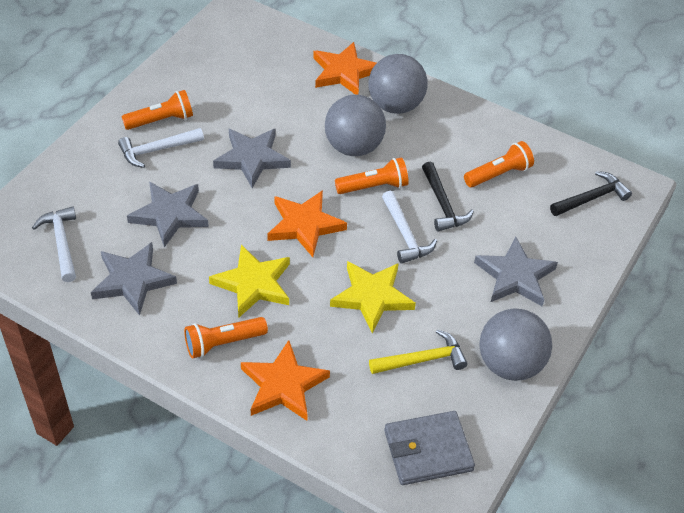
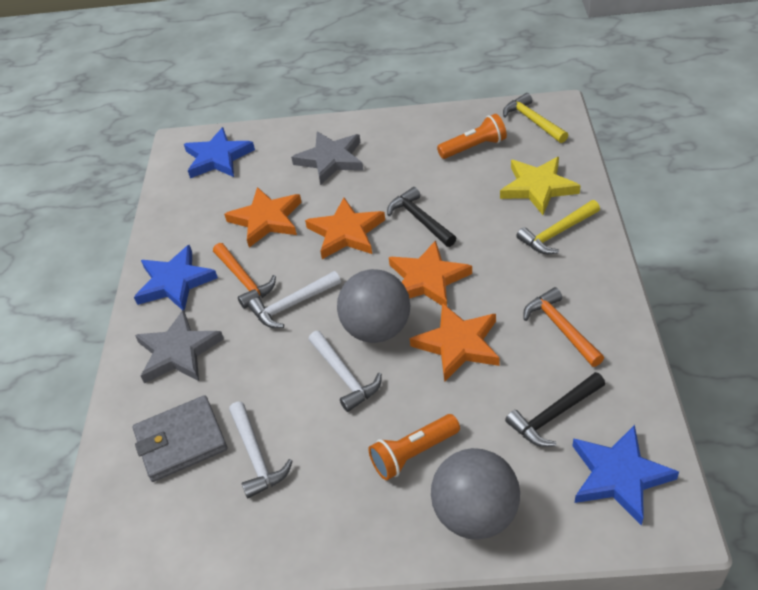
blue star: 0 -> 3
grey ball: 3 -> 2
grey star: 4 -> 2
orange flashlight: 4 -> 2
orange hammer: 0 -> 2
orange star: 3 -> 4
yellow hammer: 1 -> 2
yellow star: 2 -> 1

